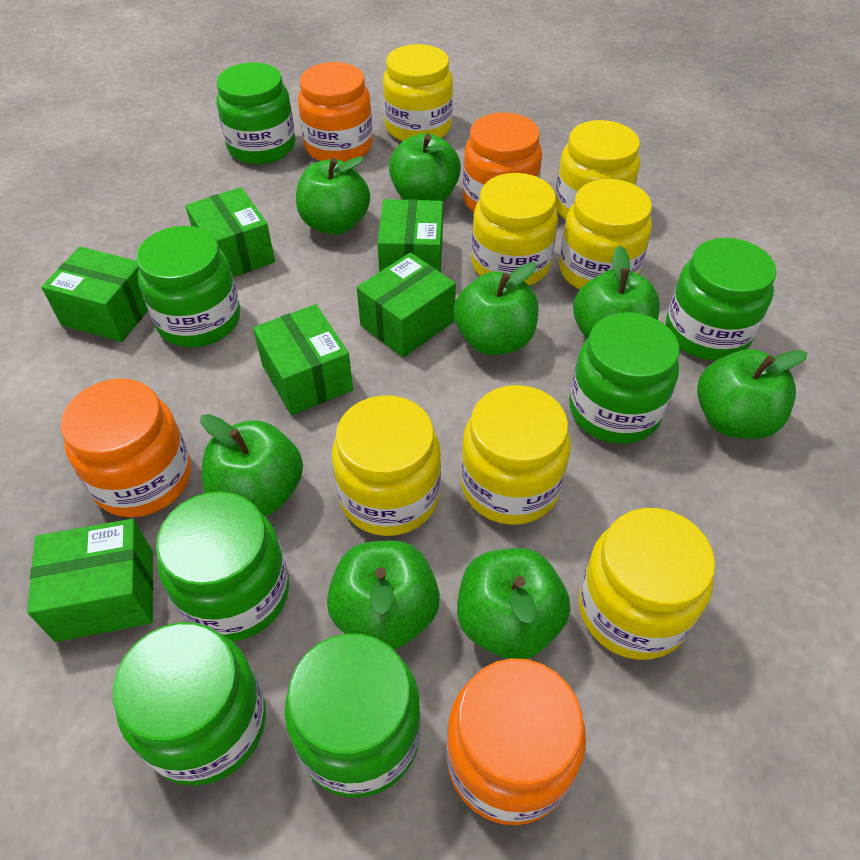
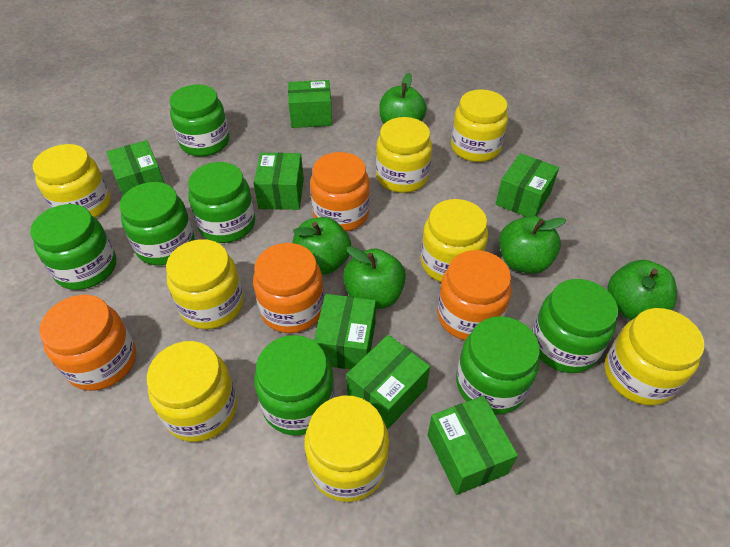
green apple: 8 -> 5
green box: 6 -> 7
yellow jar: 7 -> 8

